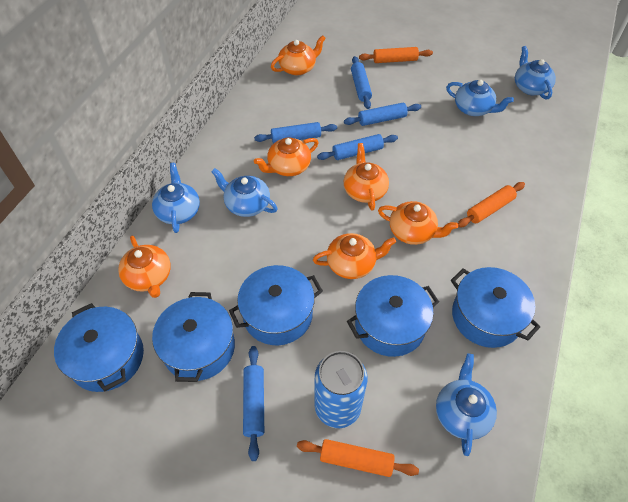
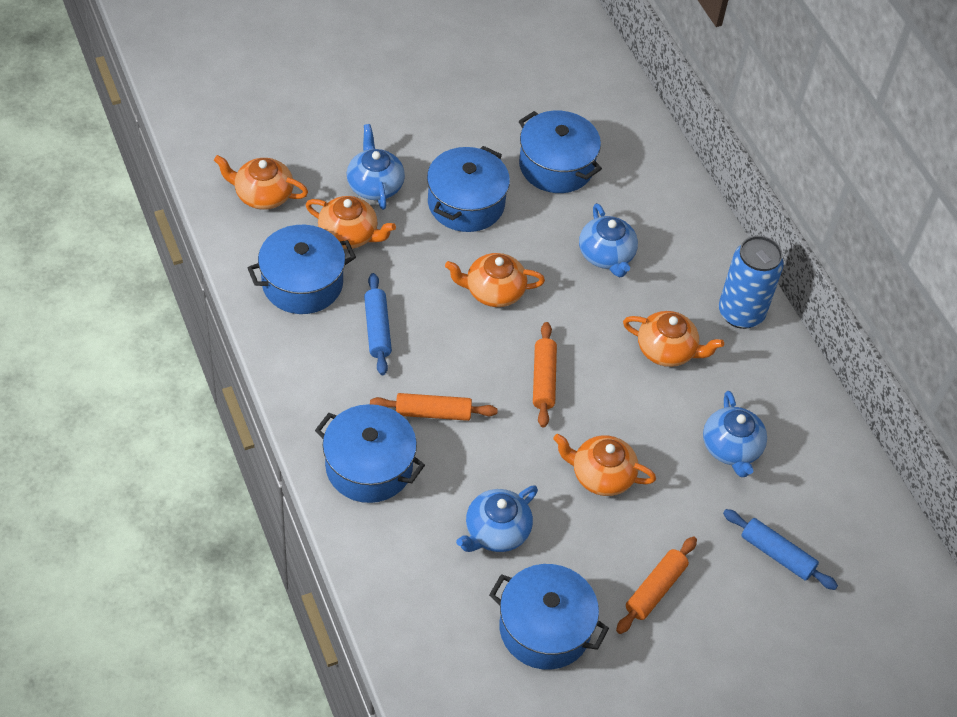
blue rolling pin: 5 -> 2
blue teapot: 5 -> 4
orange teapot: 6 -> 5

